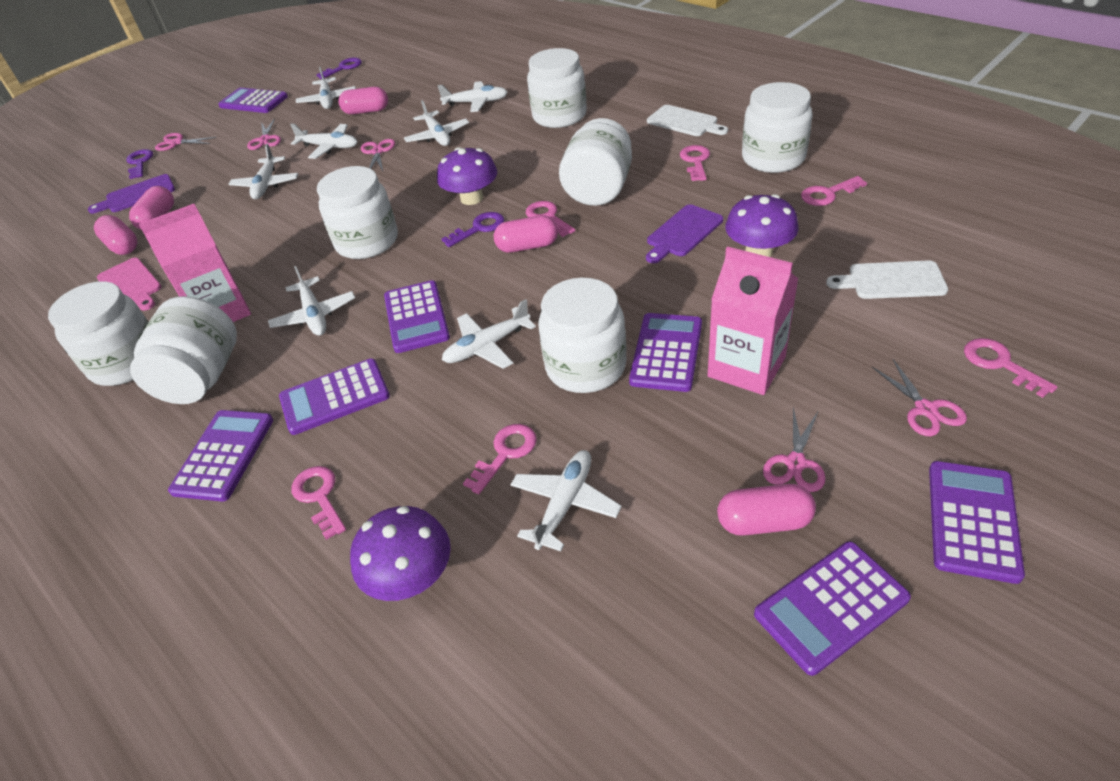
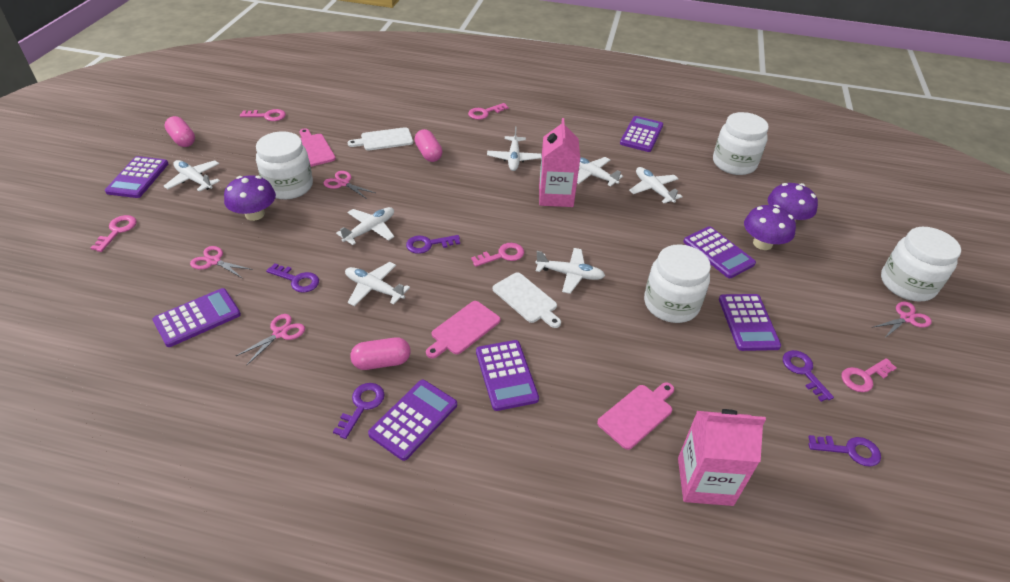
pink capsule: 5 -> 3
pink cutting board: 1 -> 3
pink key: 6 -> 5
pink scissors: 5 -> 4
purple cutting board: 2 -> 0
purple key: 3 -> 5
white jar: 7 -> 4
white plane: 8 -> 7

